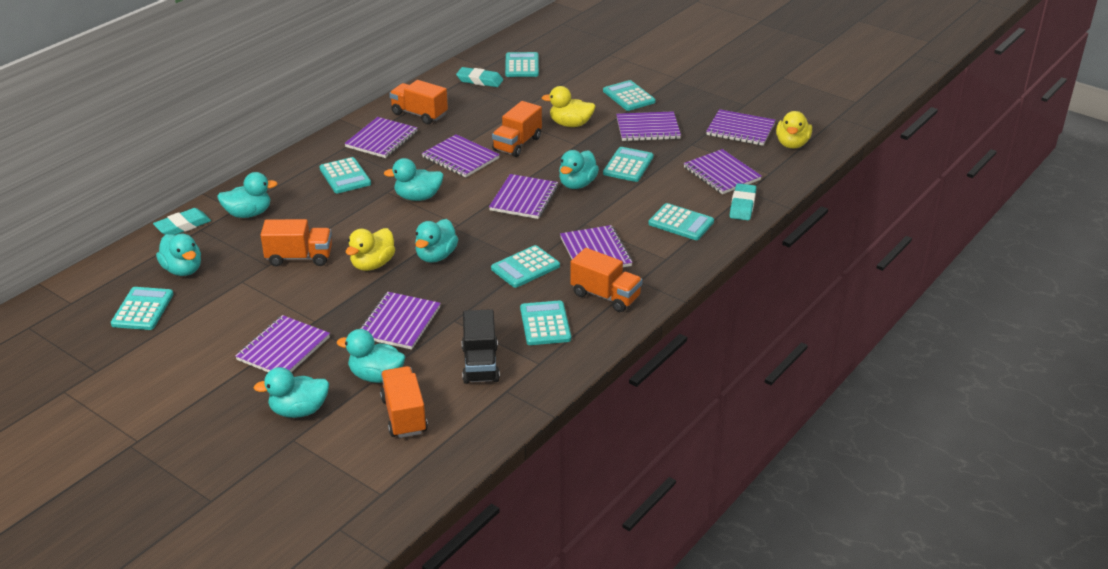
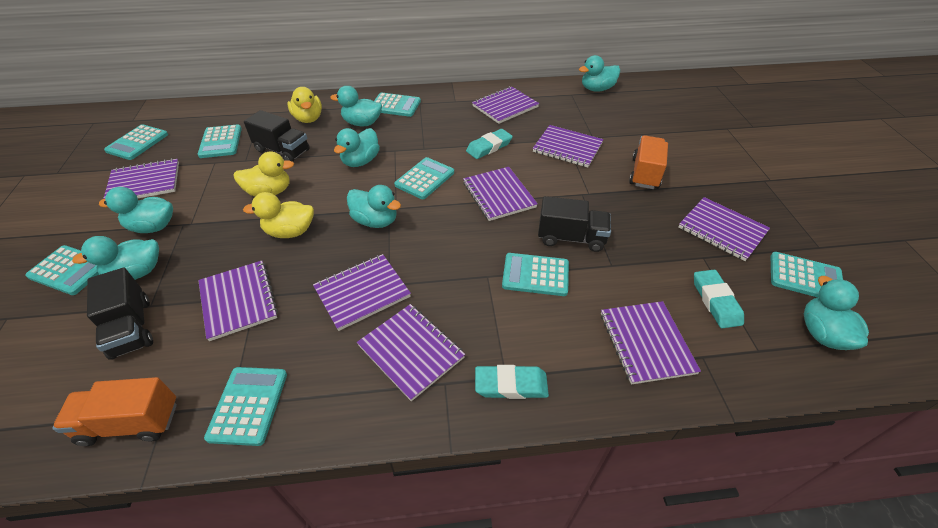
black truck: 1 -> 3
orange truck: 5 -> 2

